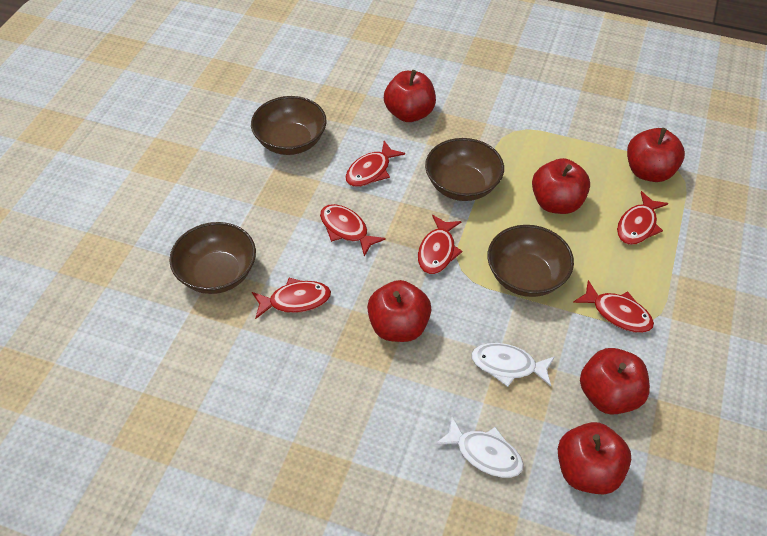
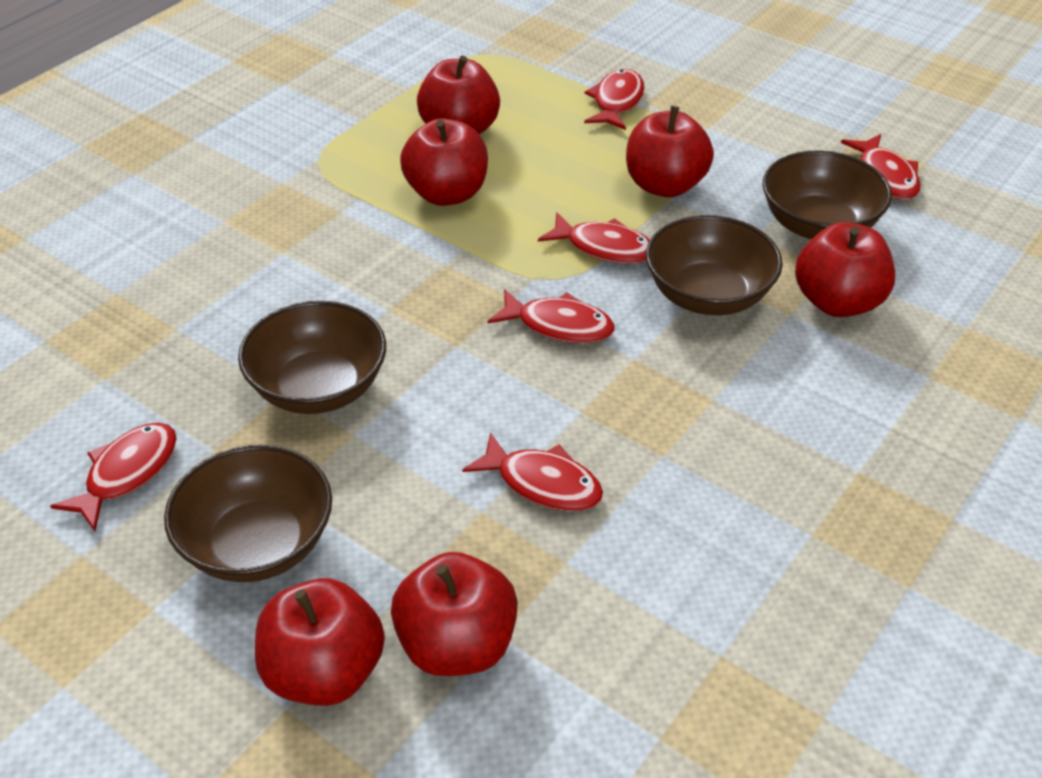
white fish: 2 -> 0

